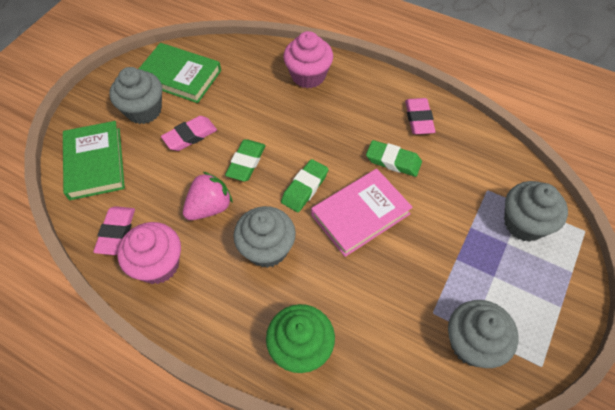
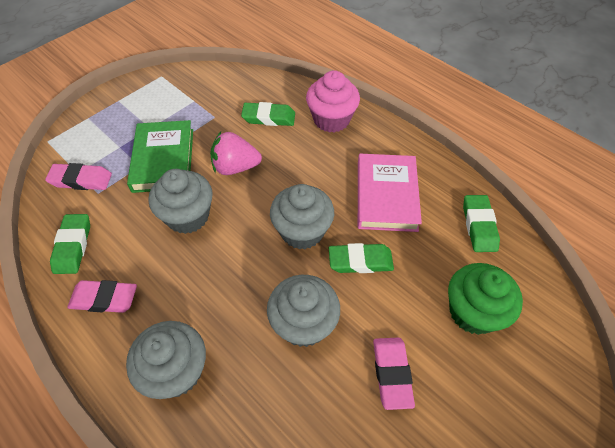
green book: 2 -> 1
green eraser: 3 -> 4
pink cupcake: 2 -> 1

